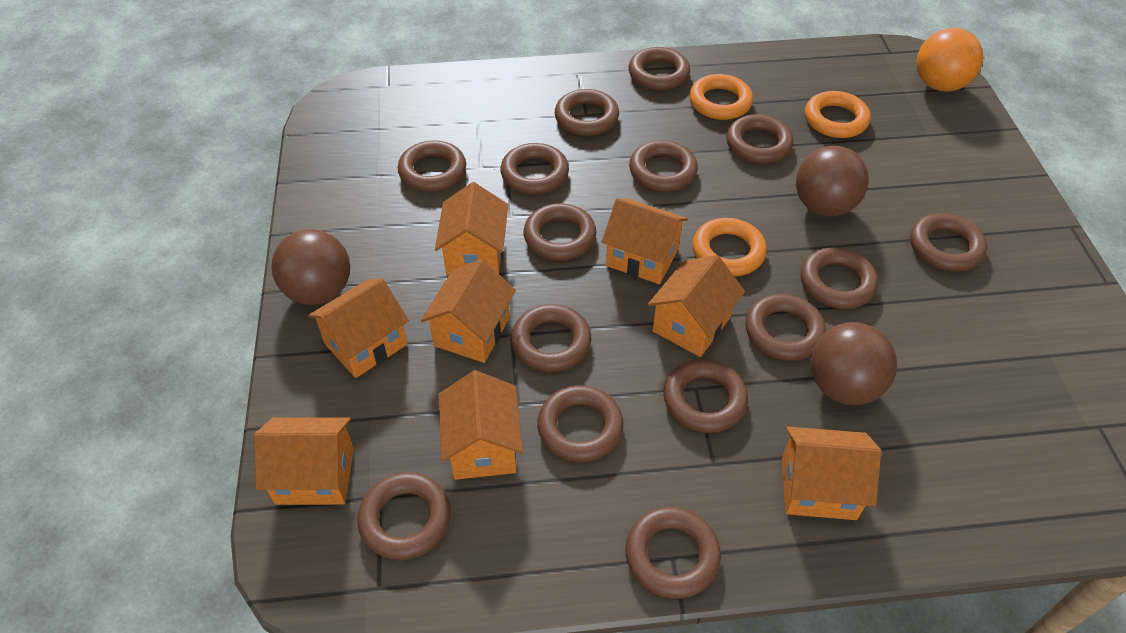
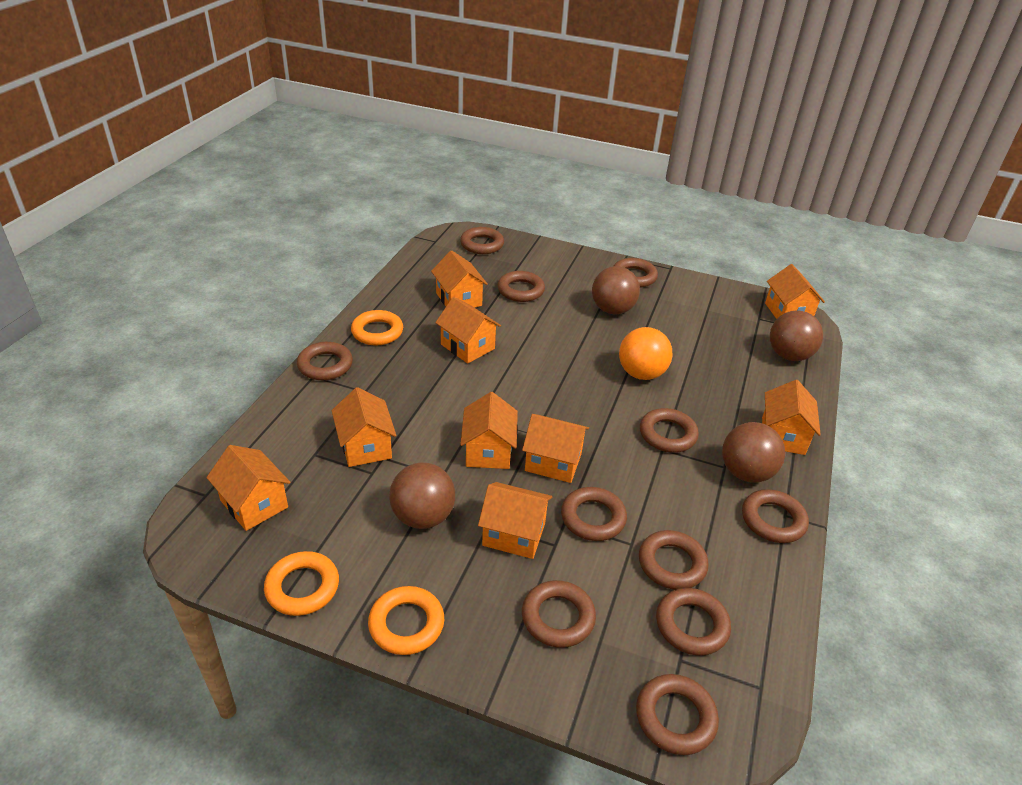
brown ball: 3 -> 4
brown ring: 15 -> 11
orange house: 8 -> 9

